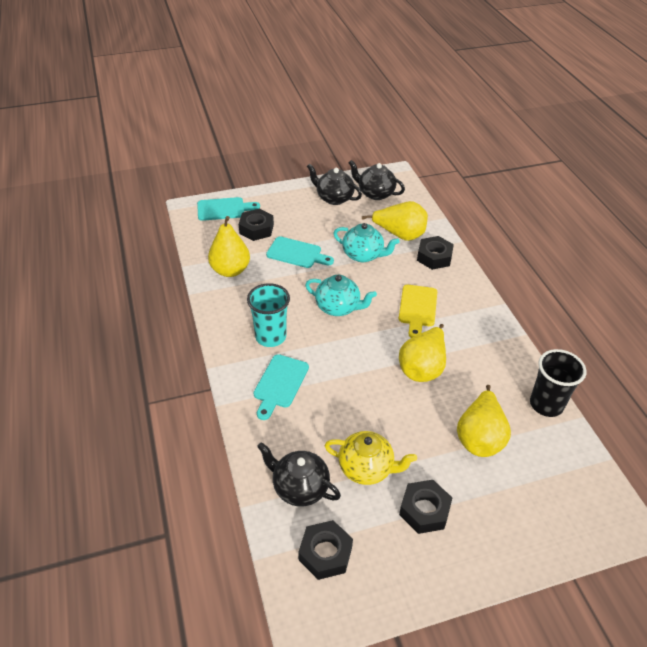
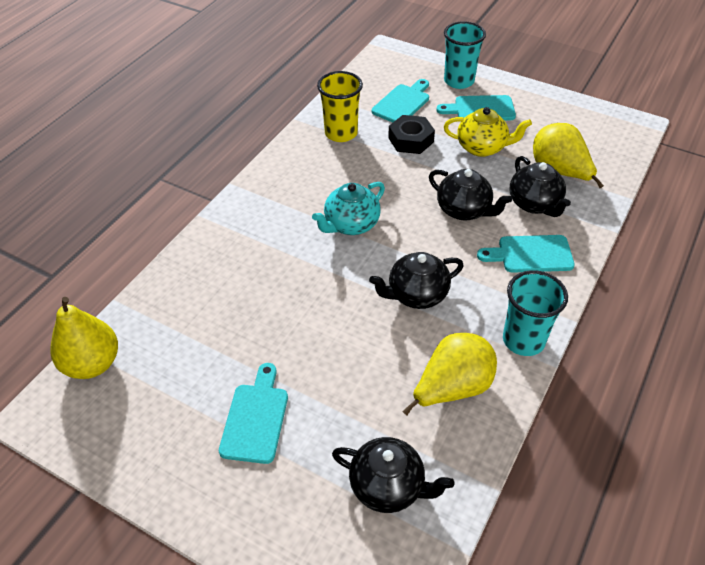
black cup: 1 -> 0
black nut: 4 -> 1
black teapot: 3 -> 4
turquoise cup: 1 -> 2
turquoise cutting board: 3 -> 4
turquoise teapot: 2 -> 1
yellow cup: 0 -> 1
yellow cutting board: 1 -> 0
yellow pear: 4 -> 3

